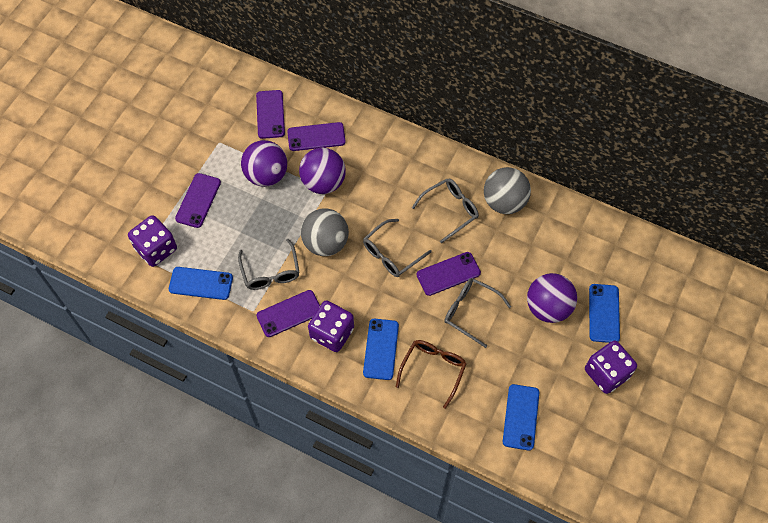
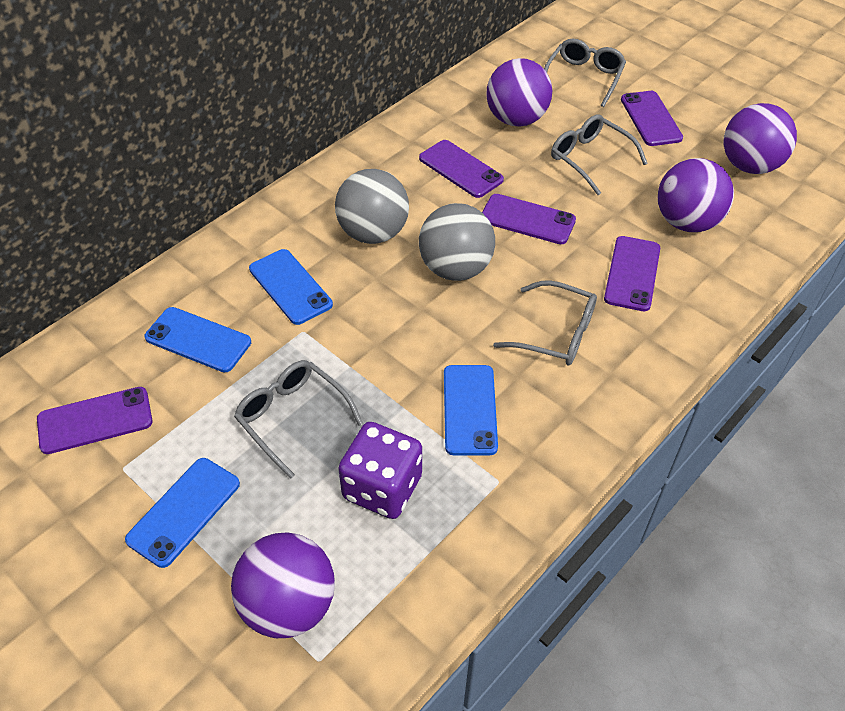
brown glasses: 1 -> 0
purple ball: 3 -> 4
purple dice: 3 -> 1

